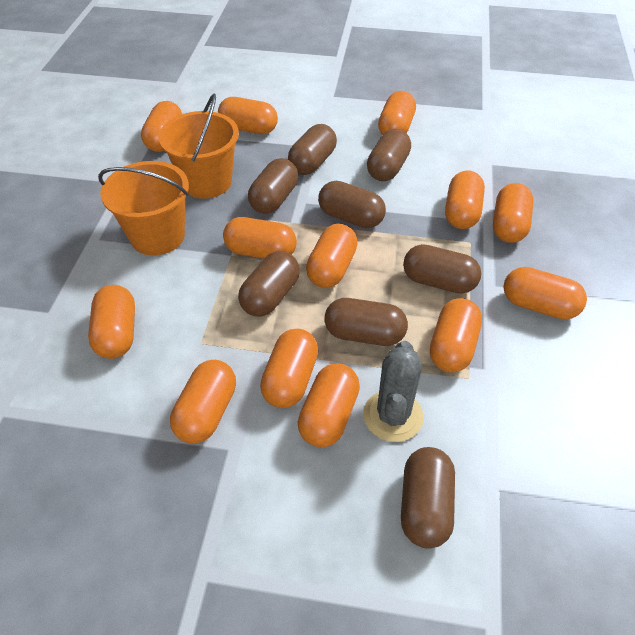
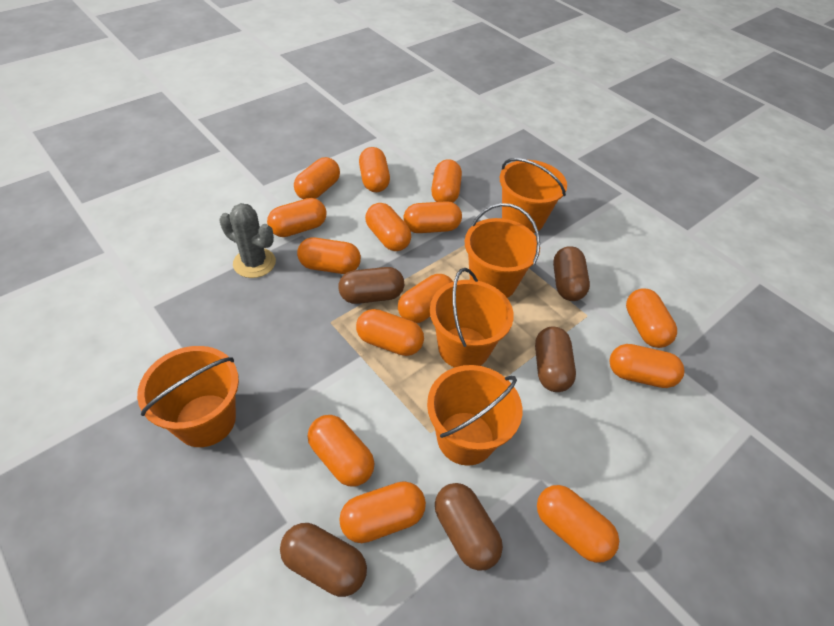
brown capsule: 8 -> 5
orange bucket: 2 -> 5
orange capsule: 13 -> 14

